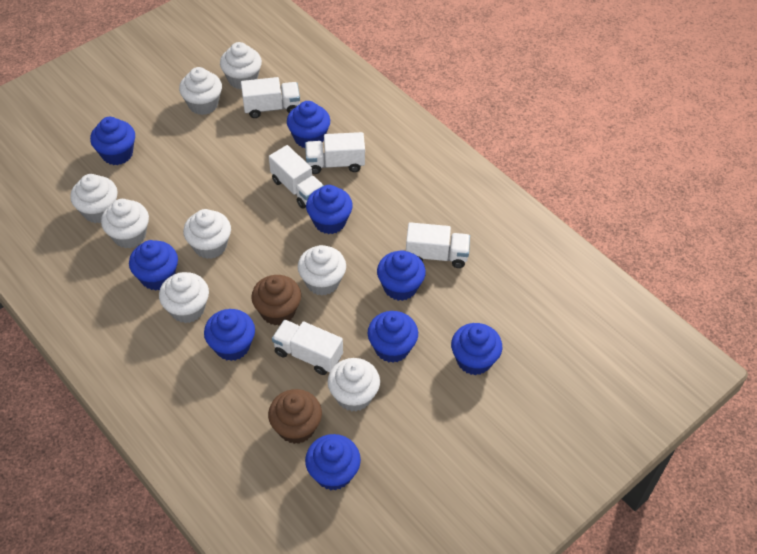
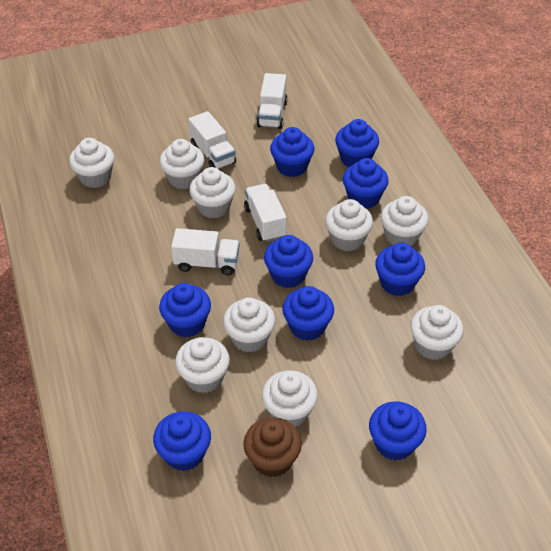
brown cupcake: 2 -> 1
white cupcake: 8 -> 9
white truck: 5 -> 4

